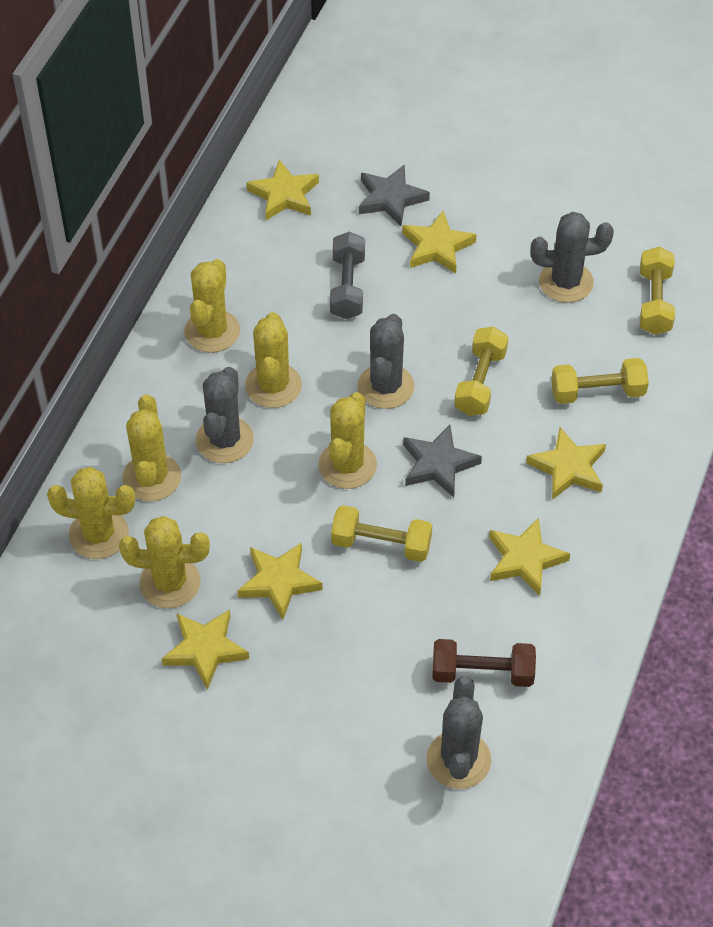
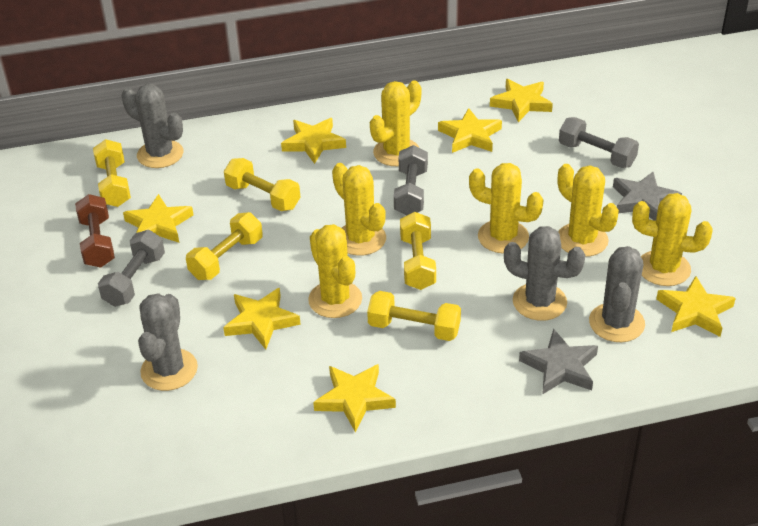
grey dumbbell: 1 -> 3
yellow dumbbell: 4 -> 5
yellow star: 6 -> 7

